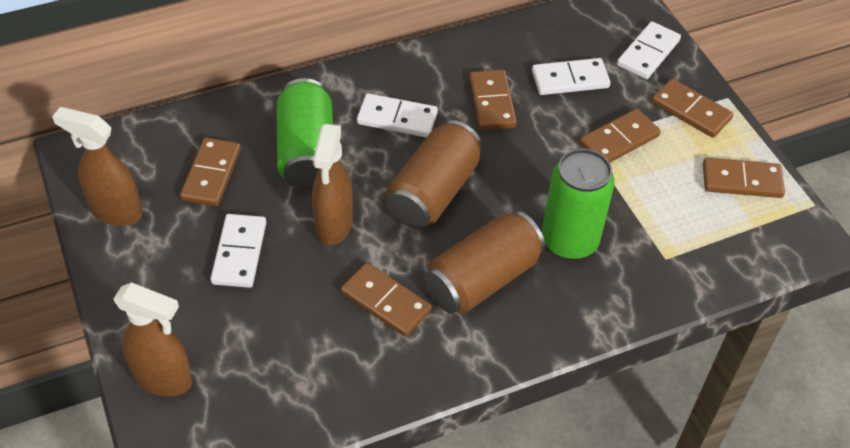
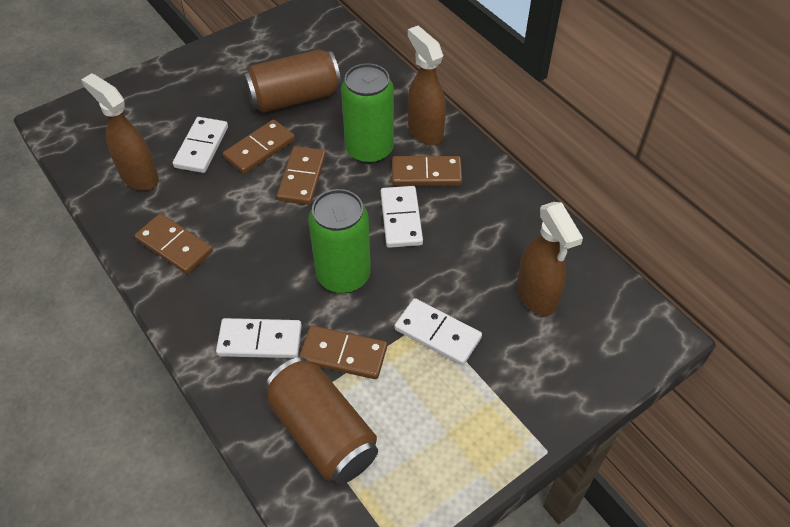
brown domino: 6 -> 5

